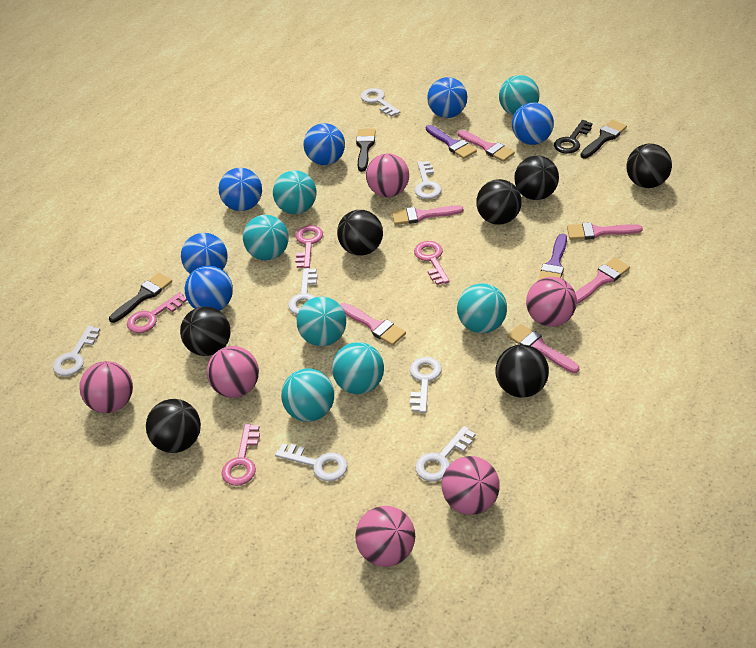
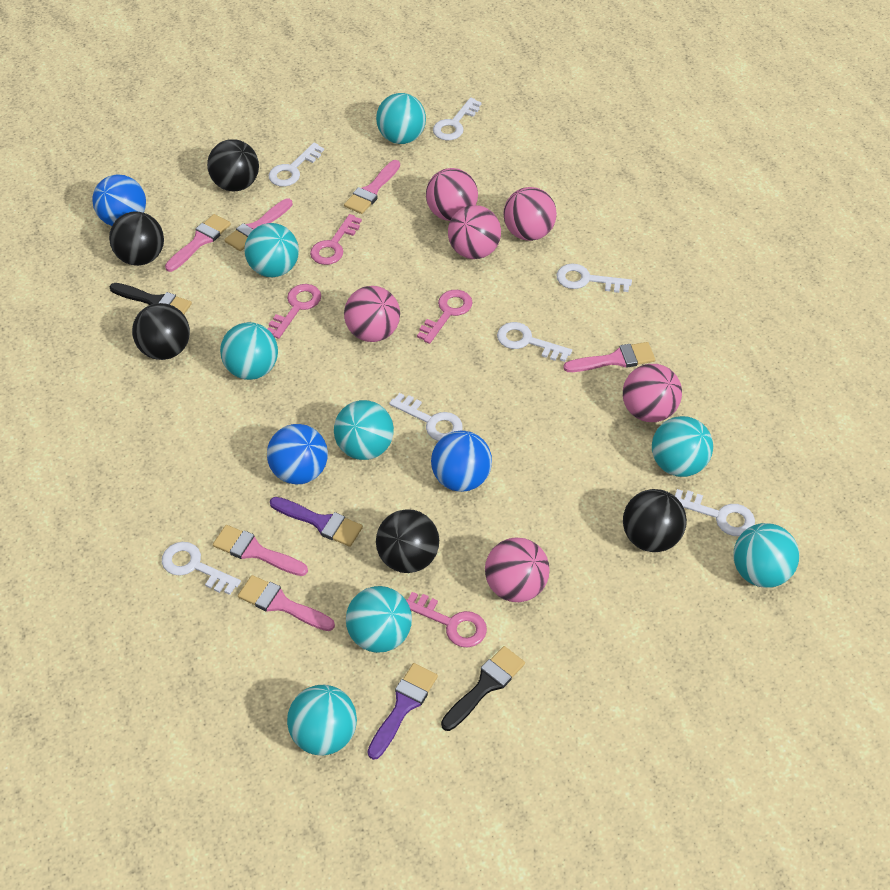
black ball: 7 -> 5
black brush: 3 -> 2
black key: 1 -> 0
blue ball: 6 -> 3
turquoise ball: 7 -> 8

